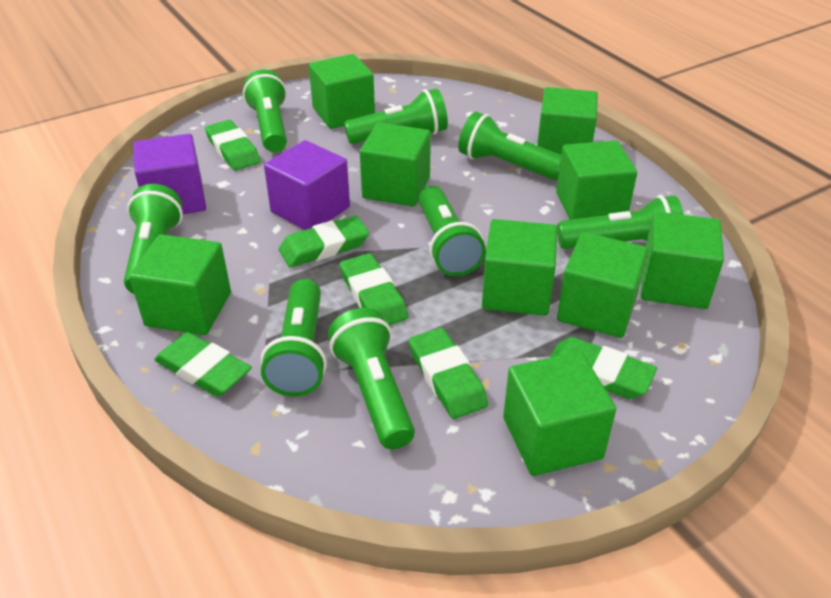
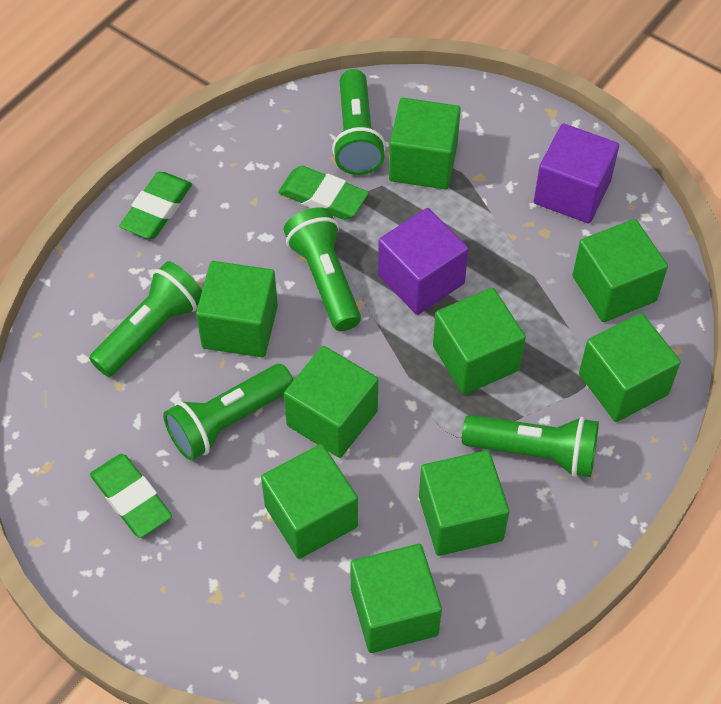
green eraser: 6 -> 3
green flashlight: 8 -> 5

